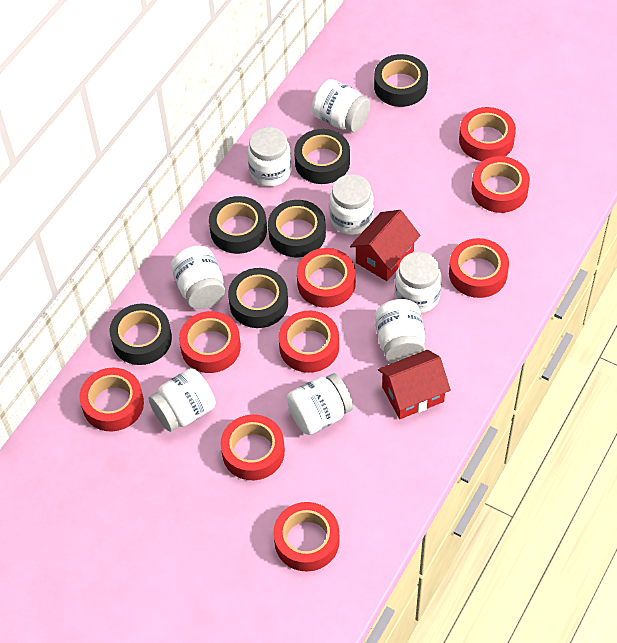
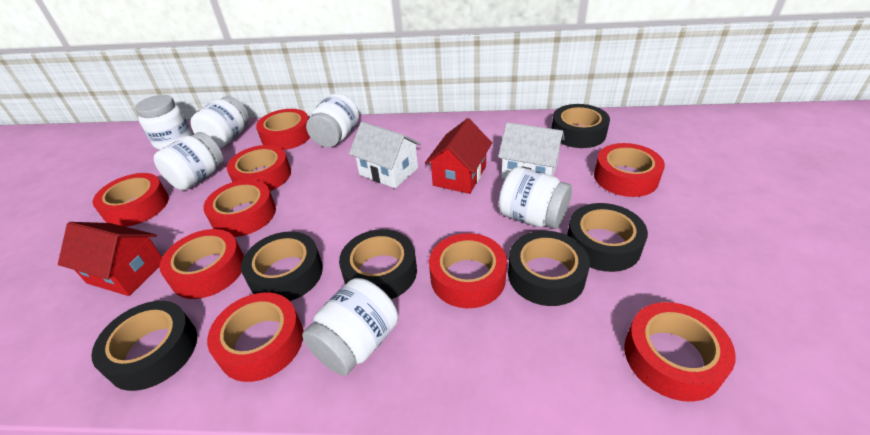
white house: 0 -> 2
white jar: 8 -> 6

